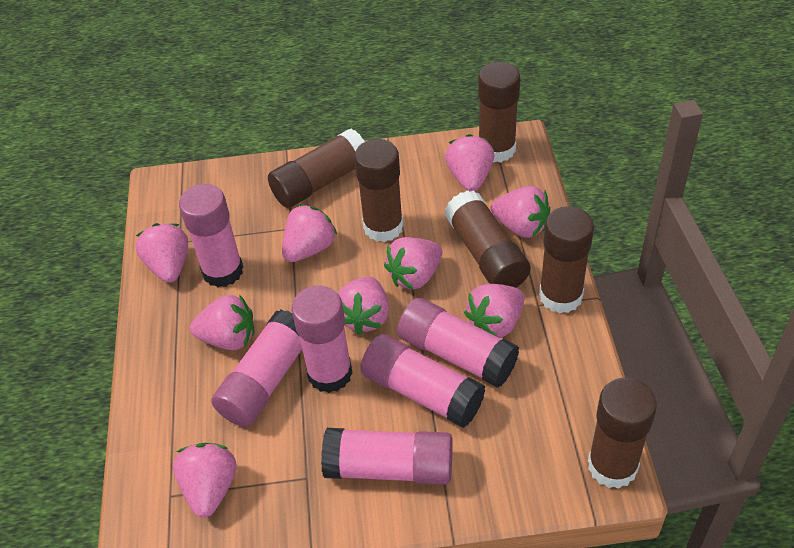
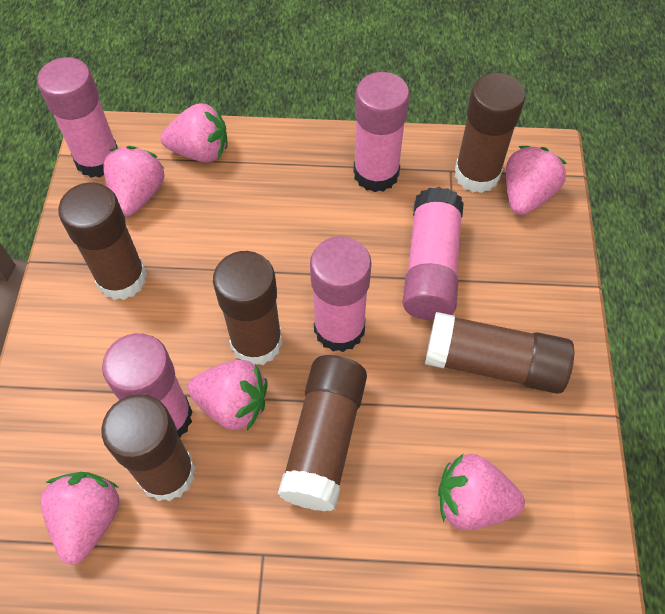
pink glue stick: 6 -> 5
pink strawberry: 9 -> 6

